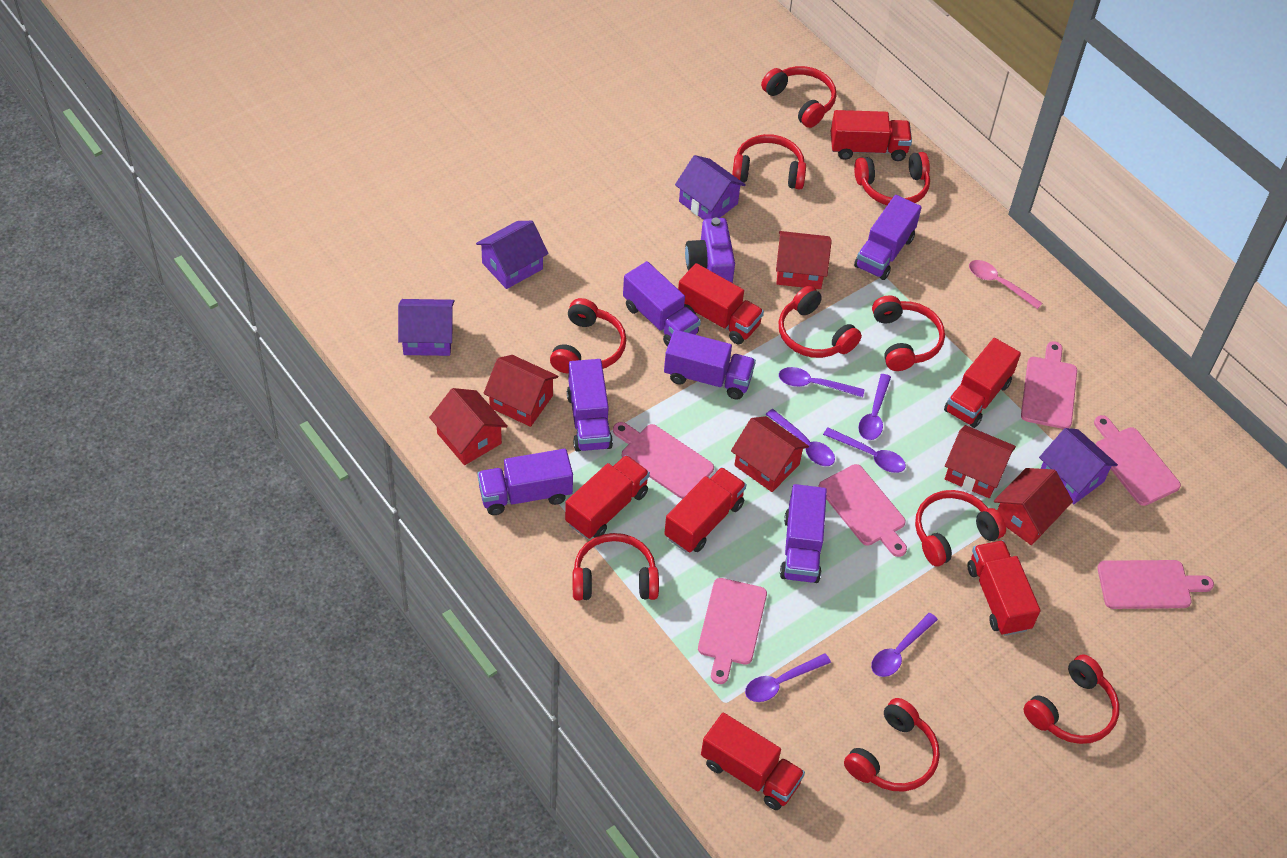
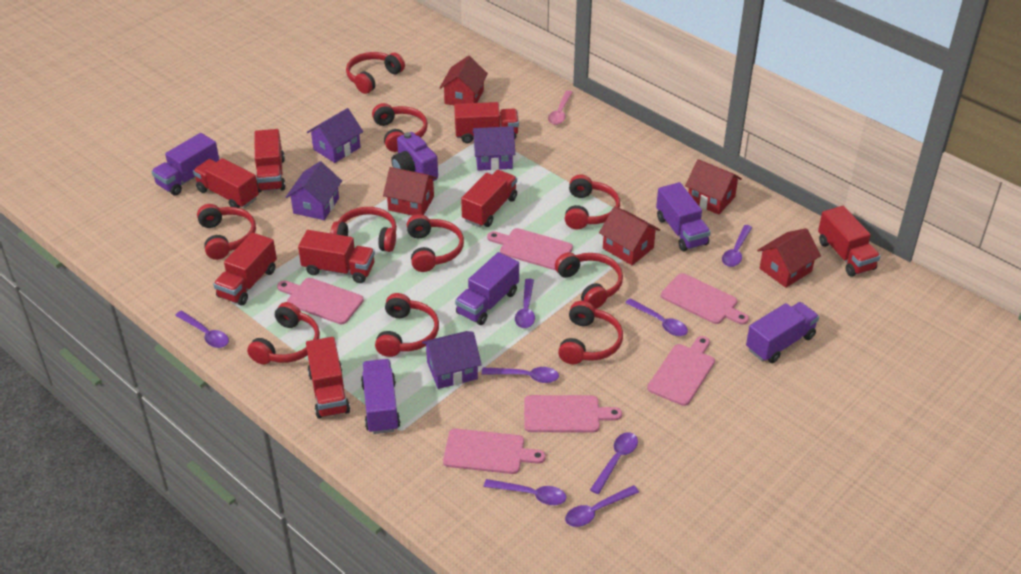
purple spoon: 6 -> 8
purple truck: 6 -> 5
red house: 6 -> 5
red truck: 7 -> 8

